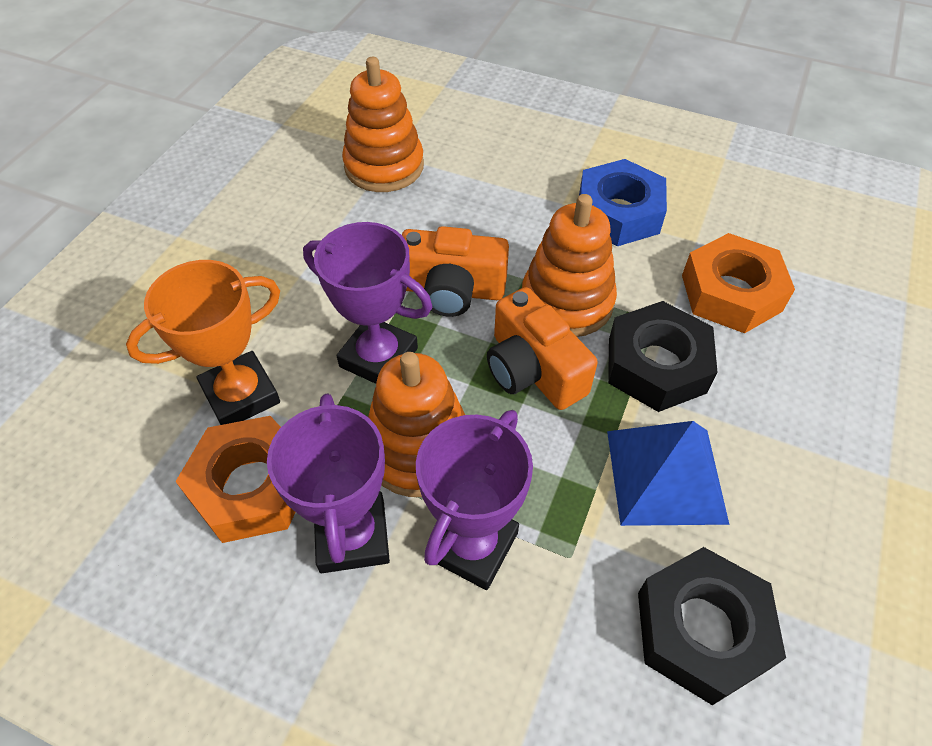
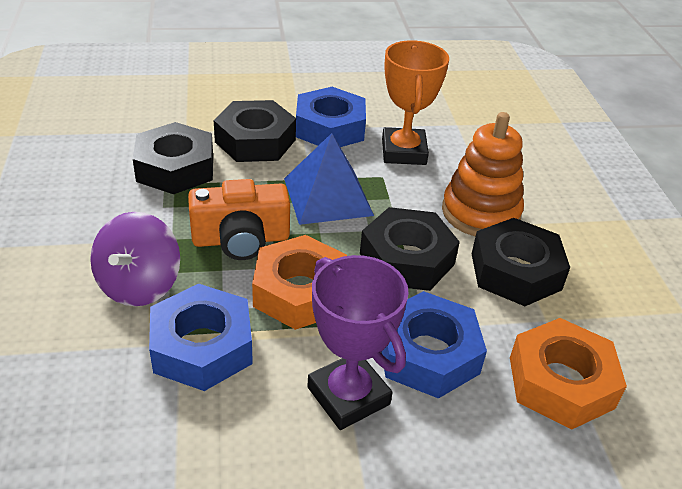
black nut: 2 -> 4
blue nut: 1 -> 3
orange camera: 2 -> 1
orange stacking toy: 3 -> 1
purple spinning top: 0 -> 1
purple trophy: 3 -> 1

